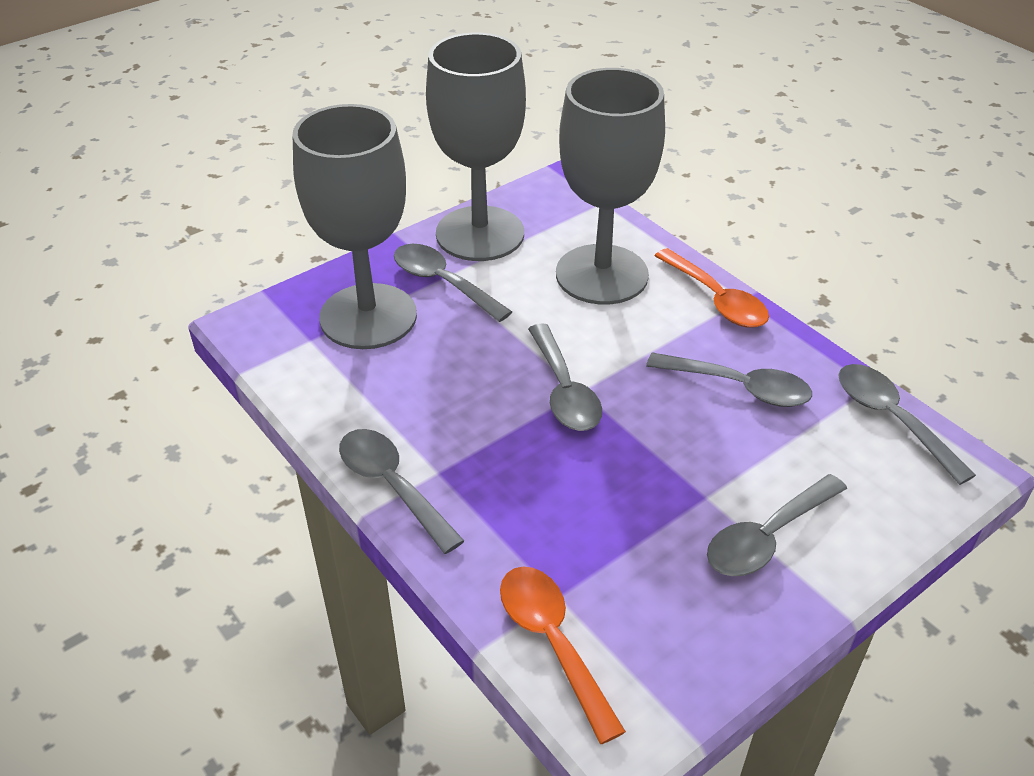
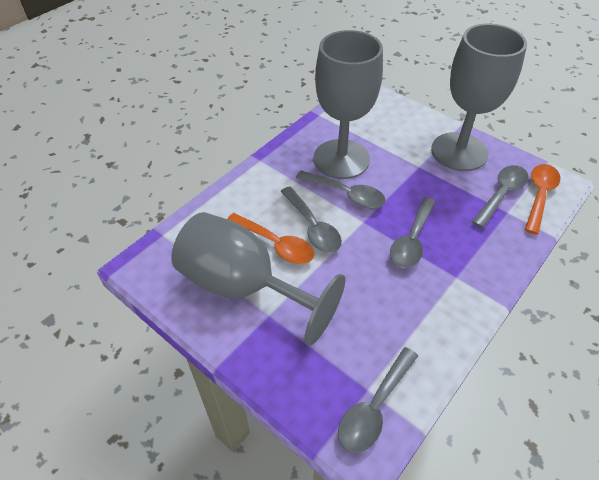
grey spoon: 6 -> 5

